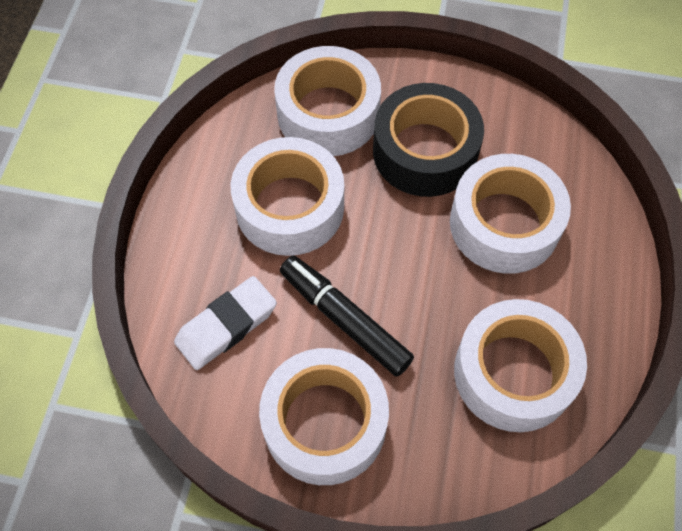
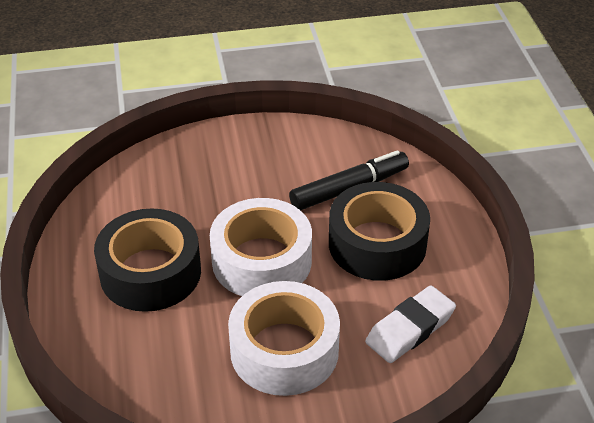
black tape: 1 -> 2
white tape: 5 -> 2

